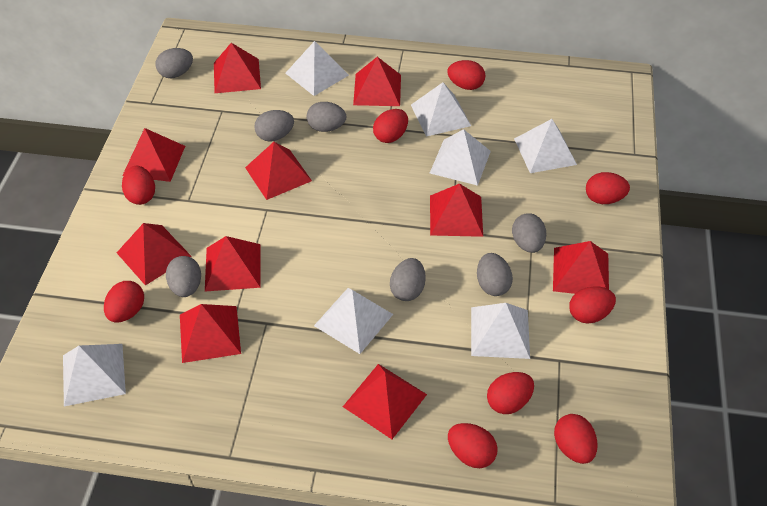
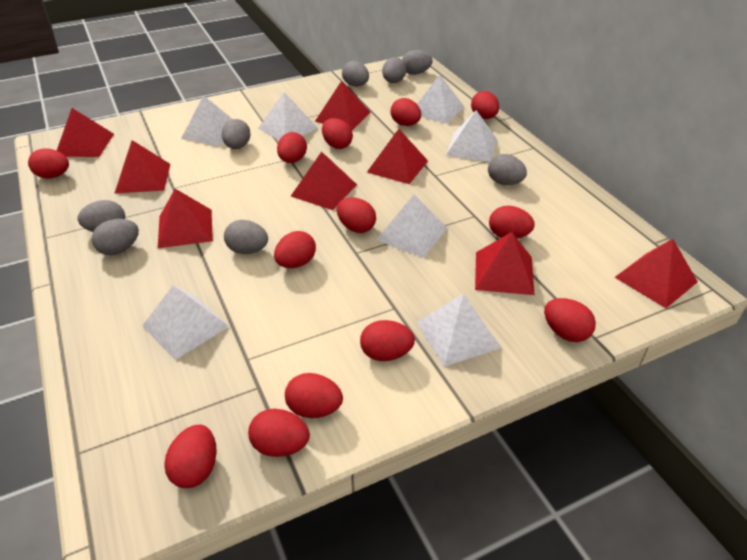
grey egg: 7 -> 8
red egg: 9 -> 13
red pyramid: 10 -> 8

